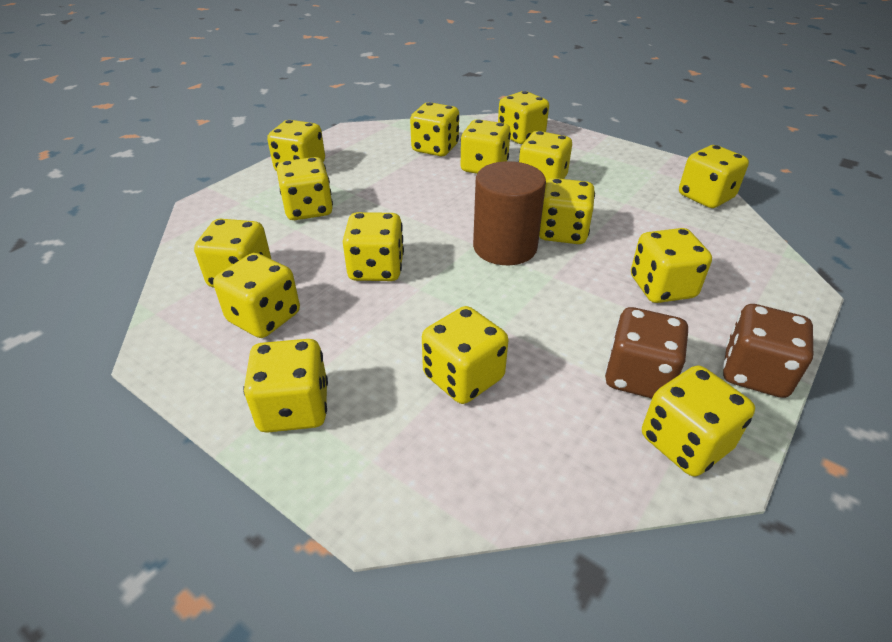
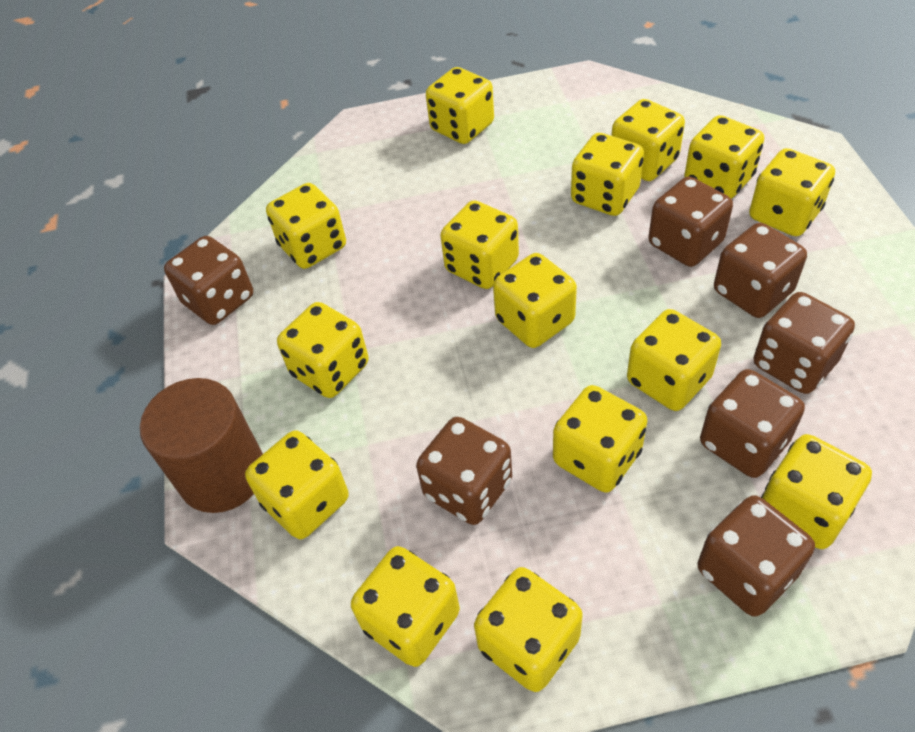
brown dice: 2 -> 7

